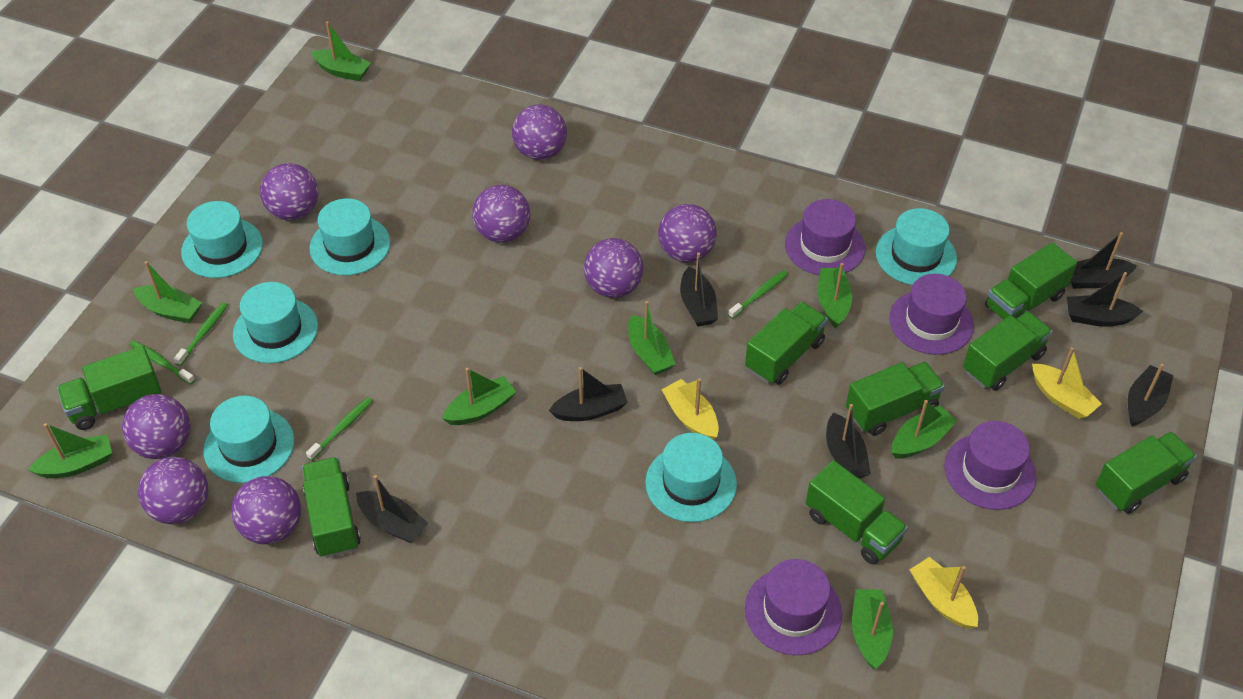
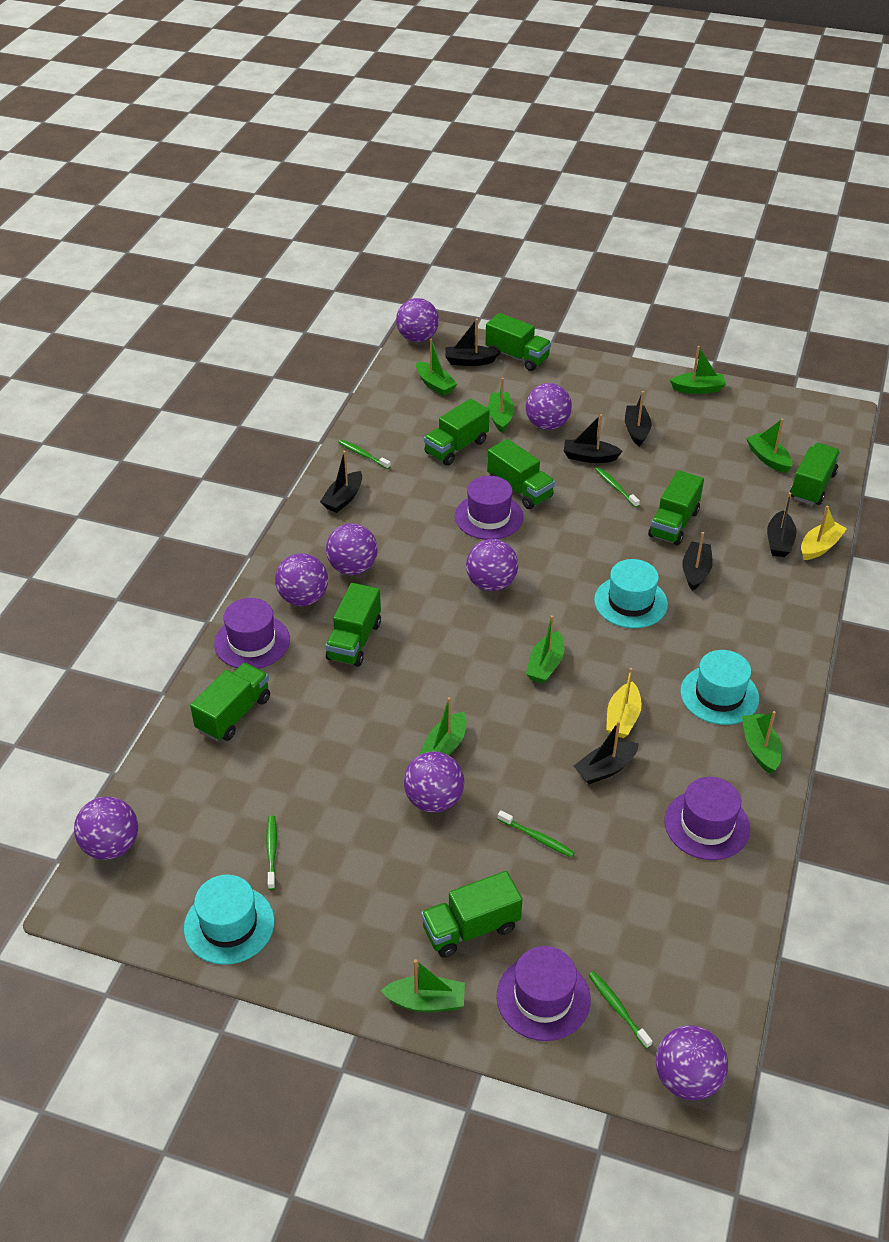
green toothbrush: 4 -> 5
turquoise hat: 6 -> 3
yellow boat: 3 -> 2

